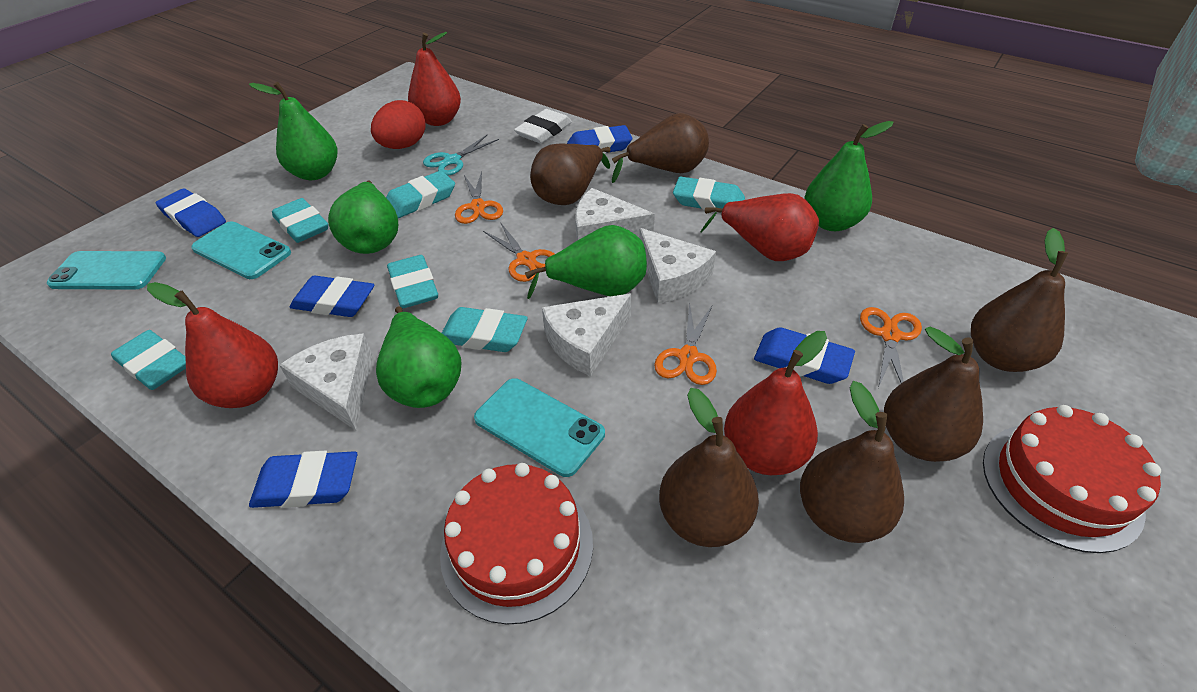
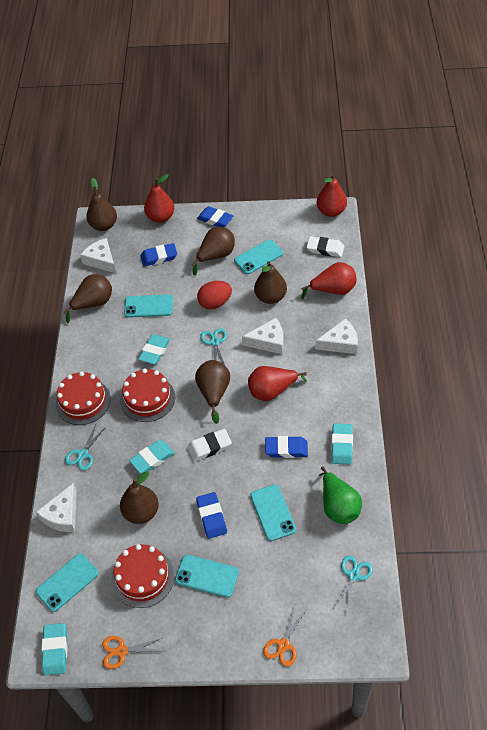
blue eraser: 5 -> 4
green pear: 5 -> 1
orange scissors: 4 -> 2
red cake: 2 -> 3
turquoise eraser: 6 -> 4
turquoise phone: 3 -> 5
turquoise scissors: 1 -> 3
white eraser: 1 -> 2

